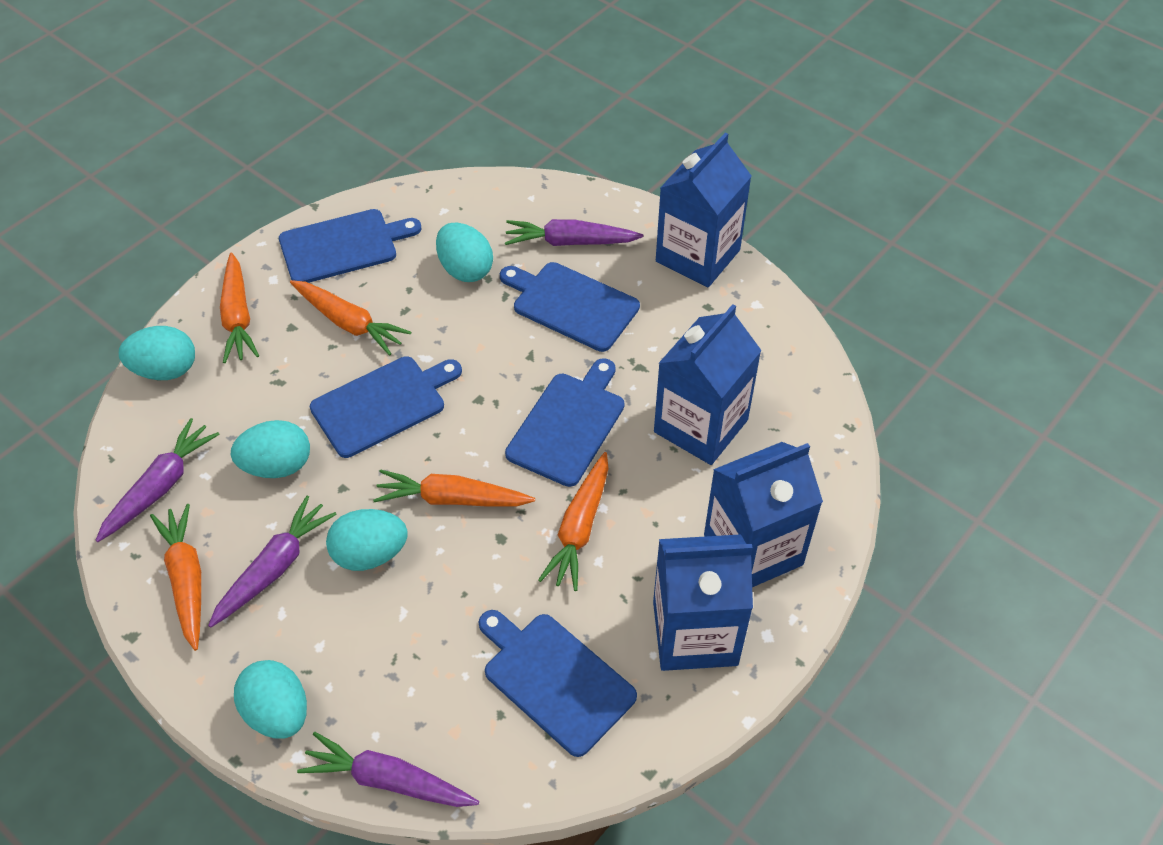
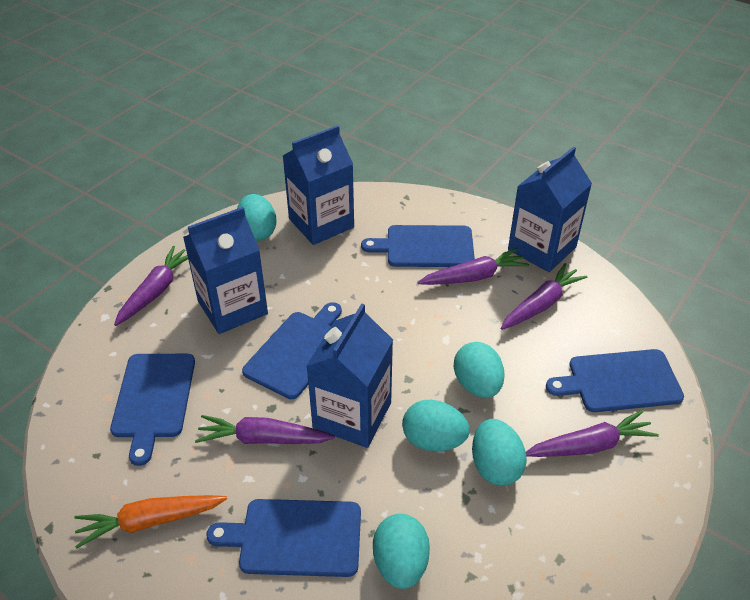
orange carrot: 5 -> 1
purple carrot: 4 -> 5

